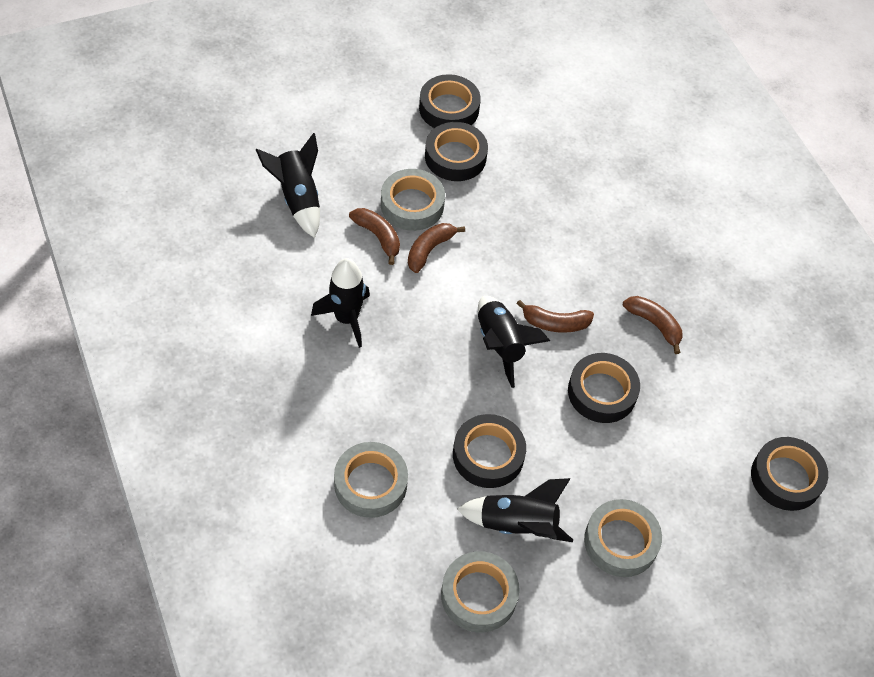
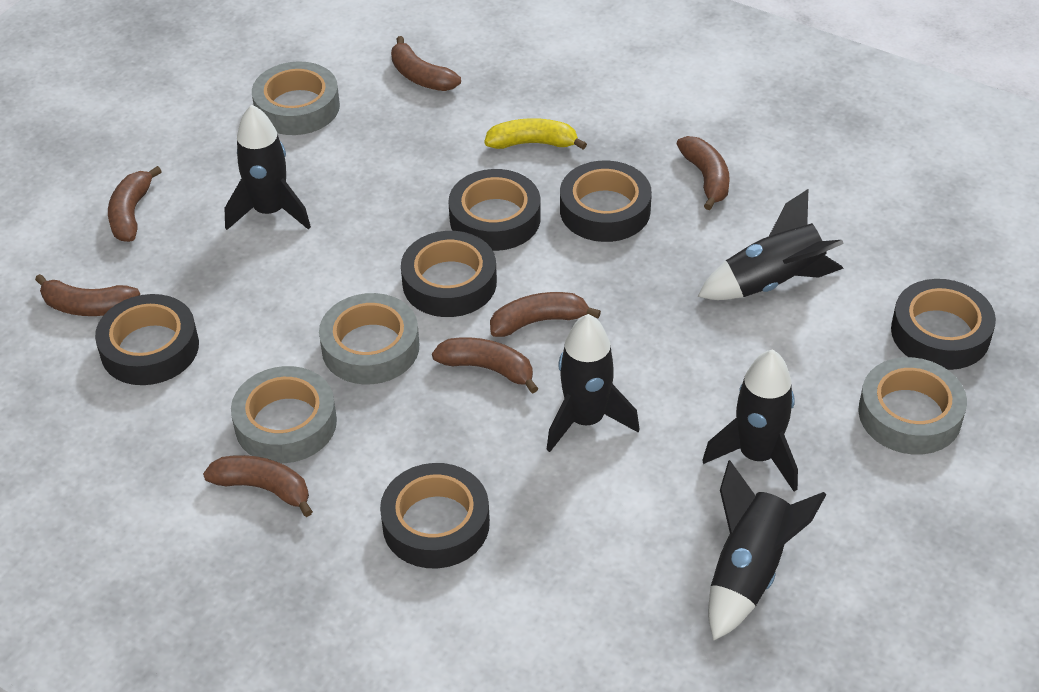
black rocket: 4 -> 5
black tape: 5 -> 6
brown banana: 4 -> 7
yellow banana: 0 -> 1

